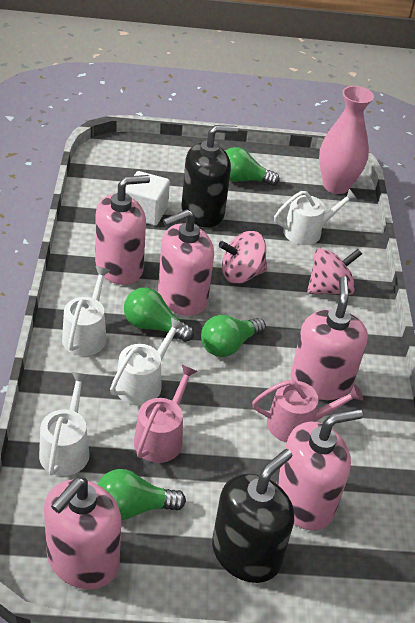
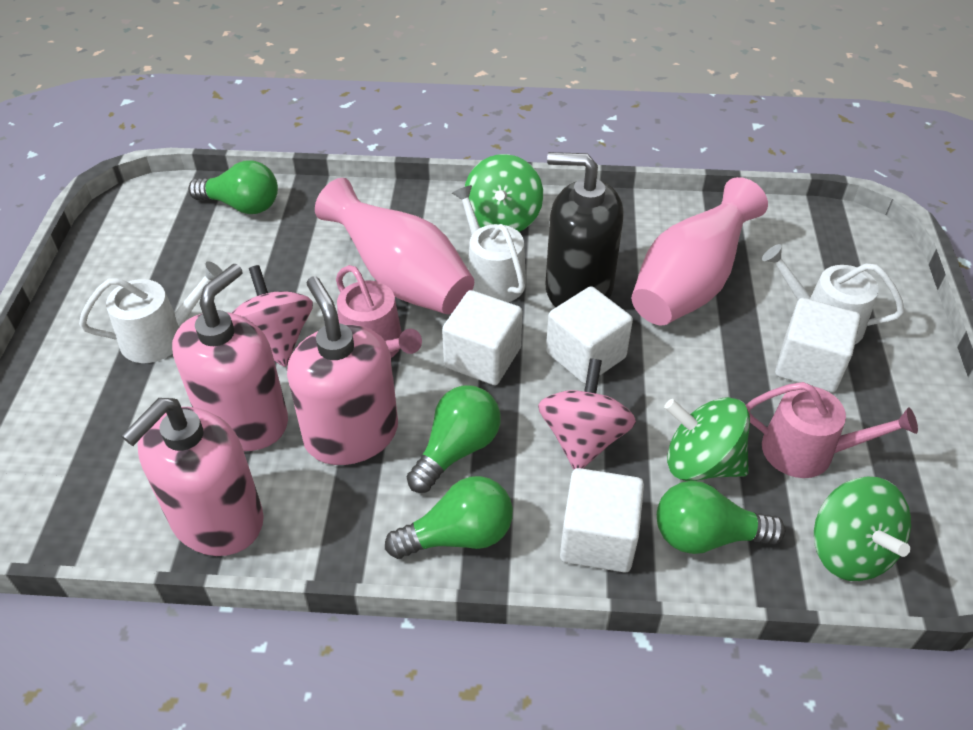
black soap dispenser: 2 -> 1
green spinning top: 0 -> 3
pink soap dispenser: 5 -> 3
pink vase: 1 -> 2
white cube: 1 -> 4
white watering can: 4 -> 3

